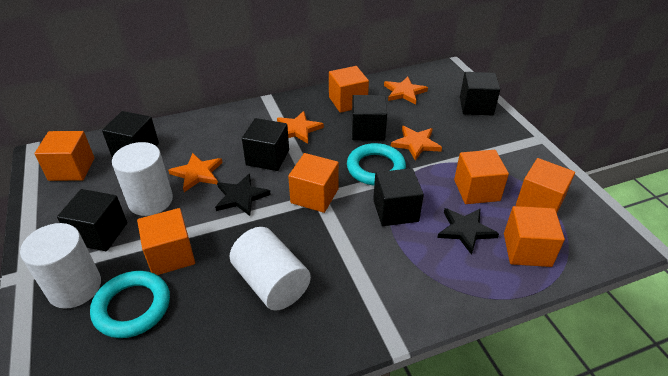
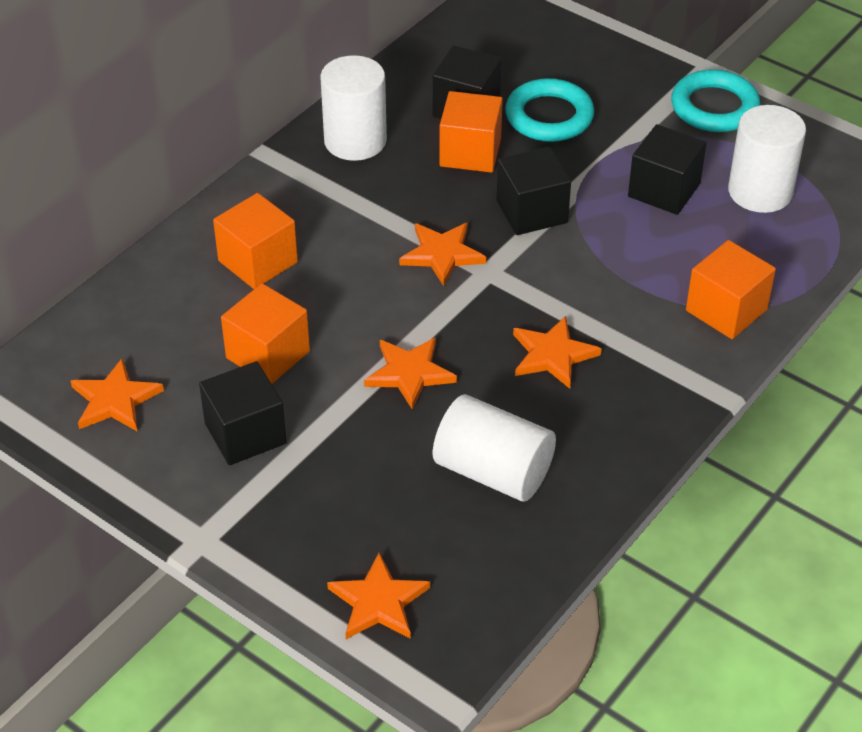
black cube: 6 -> 4
black star: 2 -> 0
orange cube: 7 -> 4
orange star: 4 -> 5

